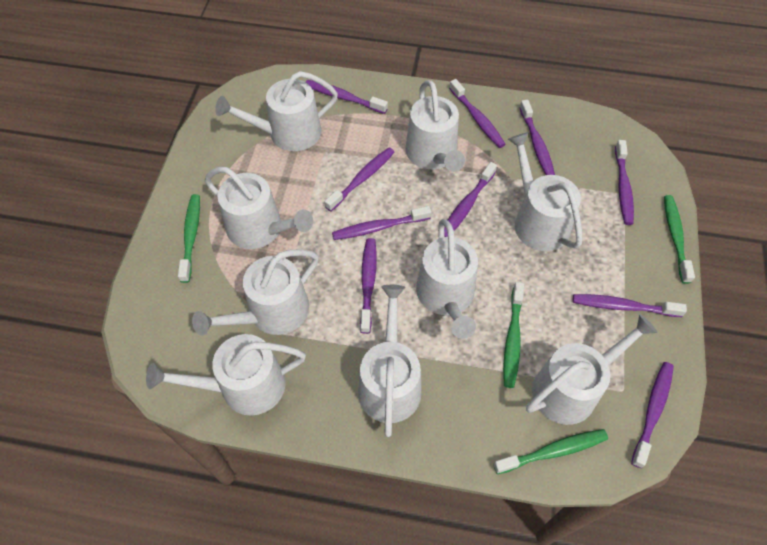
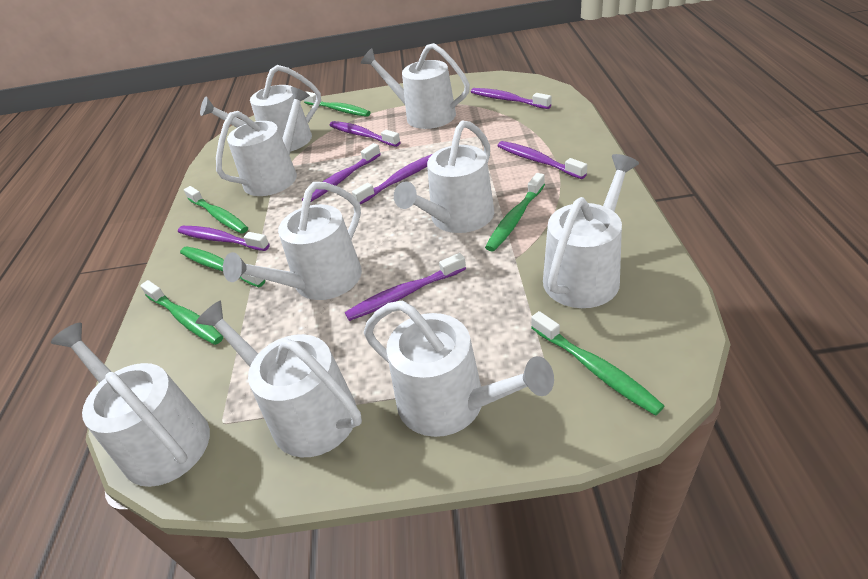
green toothbrush: 4 -> 6
purple toothbrush: 10 -> 7

